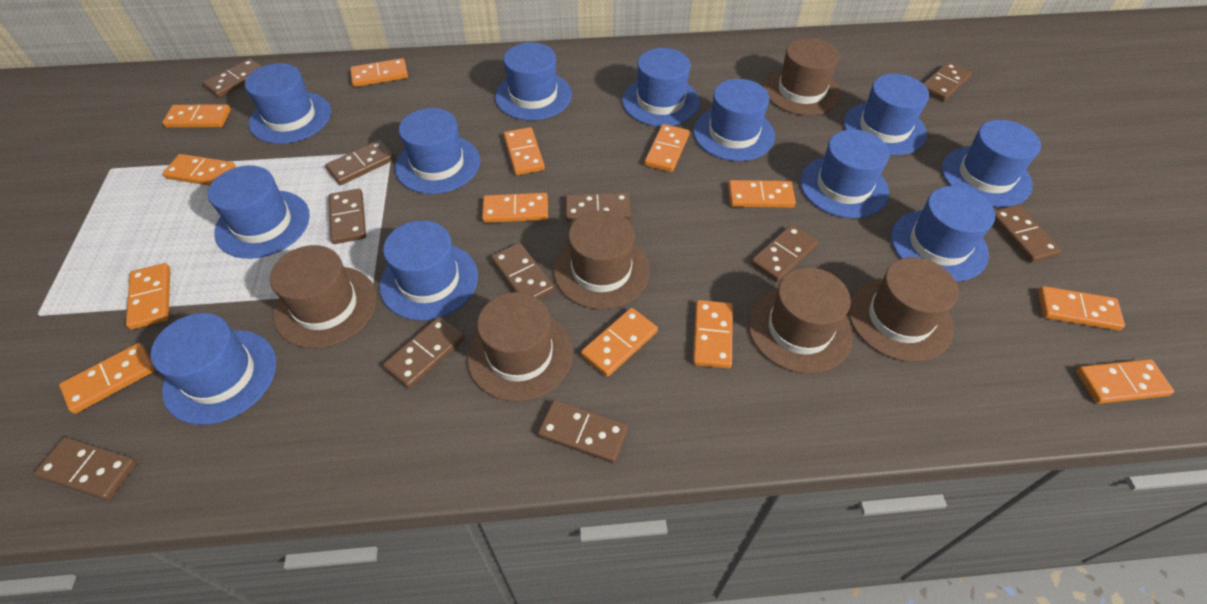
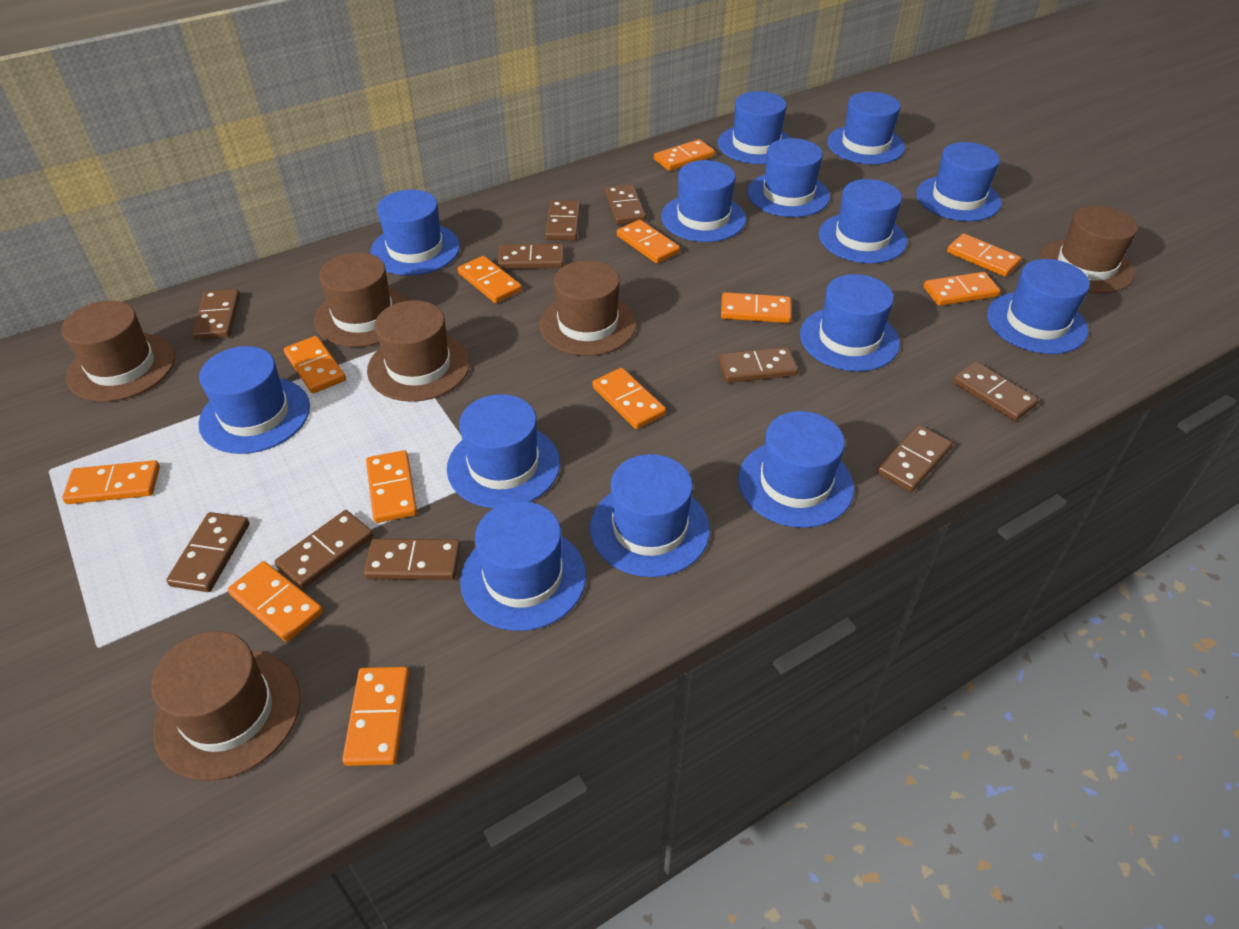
blue hat: 12 -> 14
brown domino: 11 -> 10
orange domino: 13 -> 12

